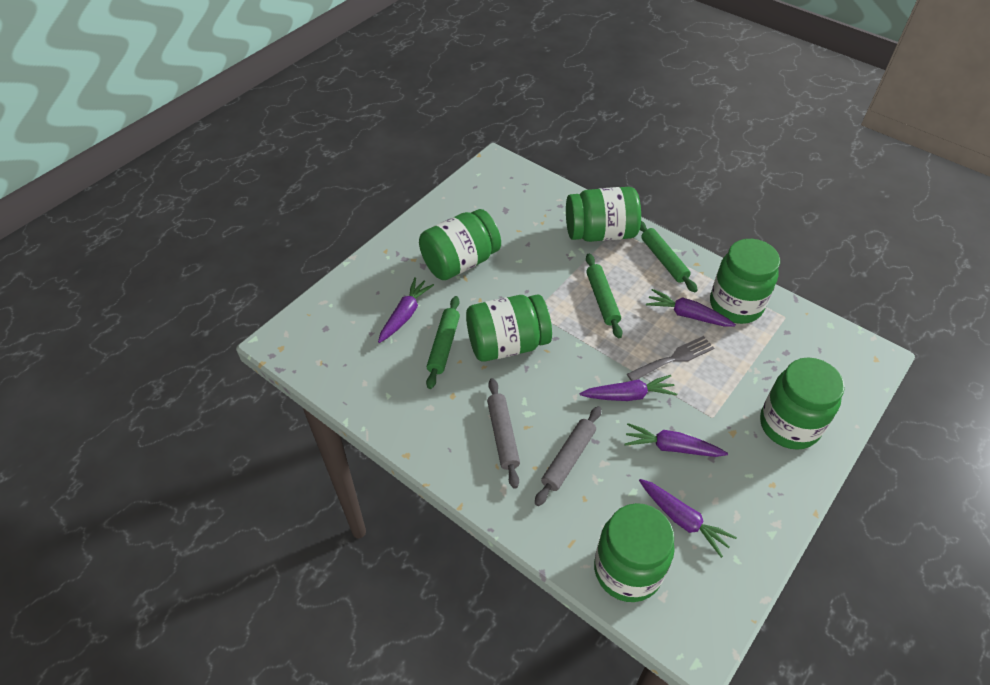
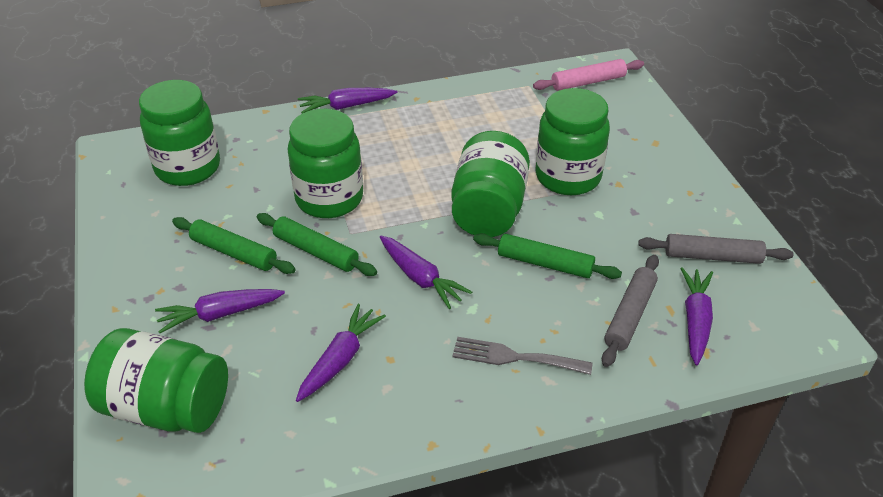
green jar: 6 -> 5
pink rolling pin: 0 -> 1

